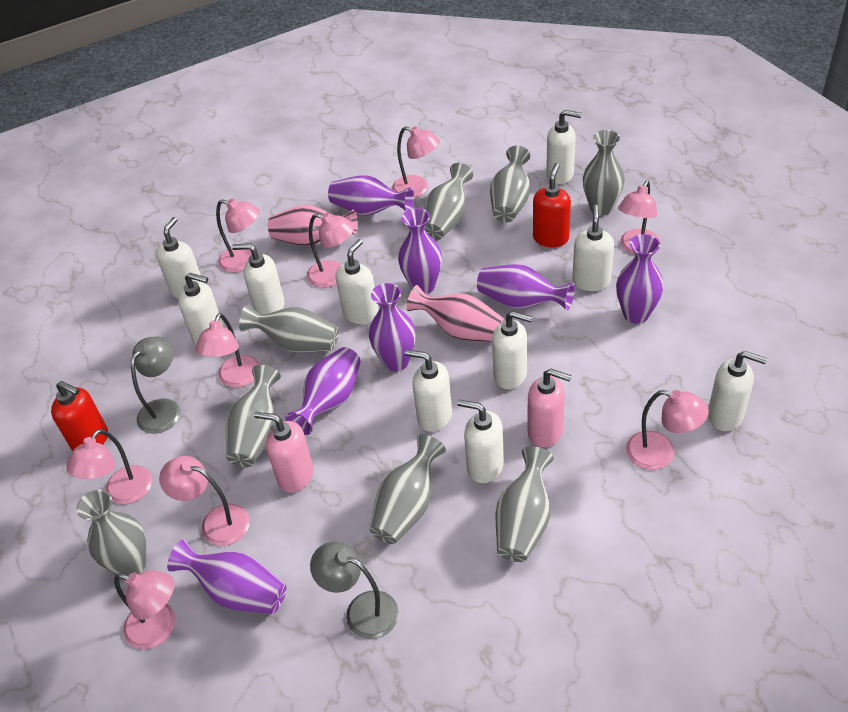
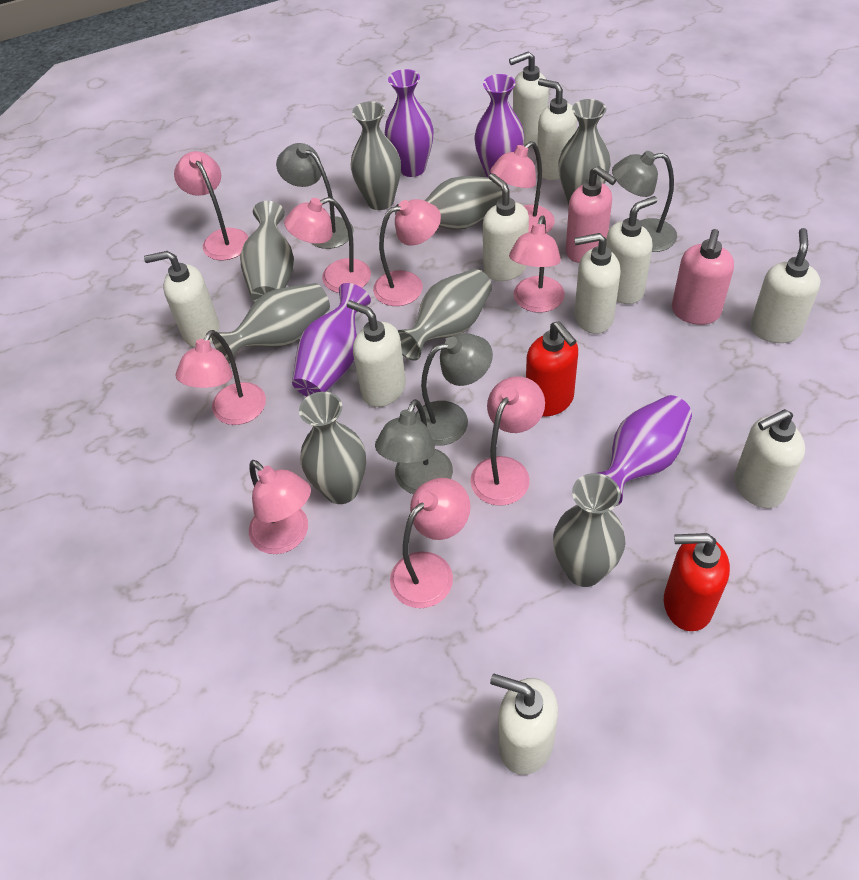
grey lamp: 2 -> 4
pink vase: 2 -> 0
purple vase: 7 -> 4

